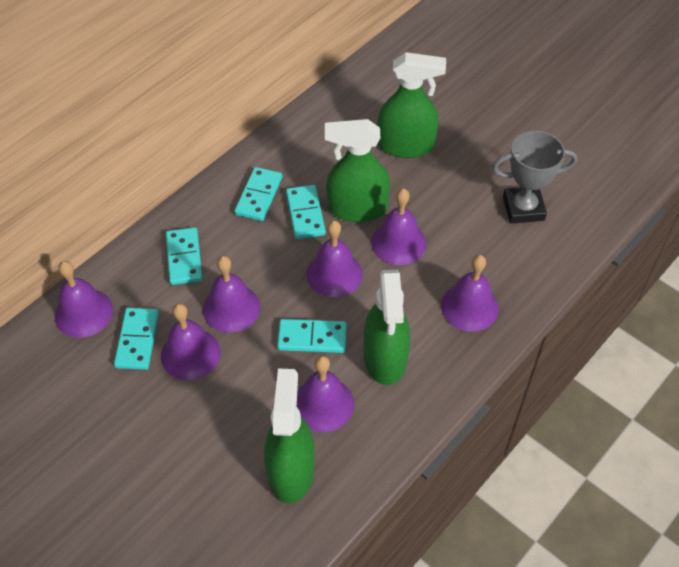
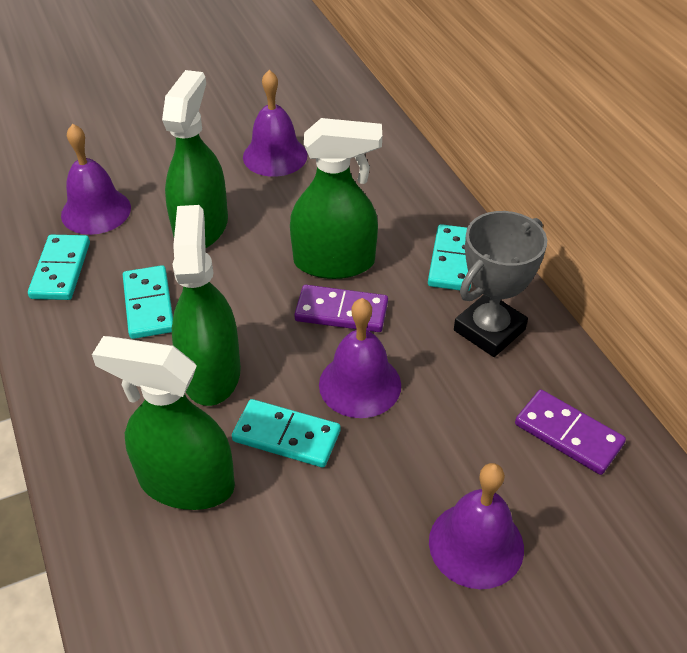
purple bell: 7 -> 4
purple domino: 0 -> 2
turquoise domino: 5 -> 4

